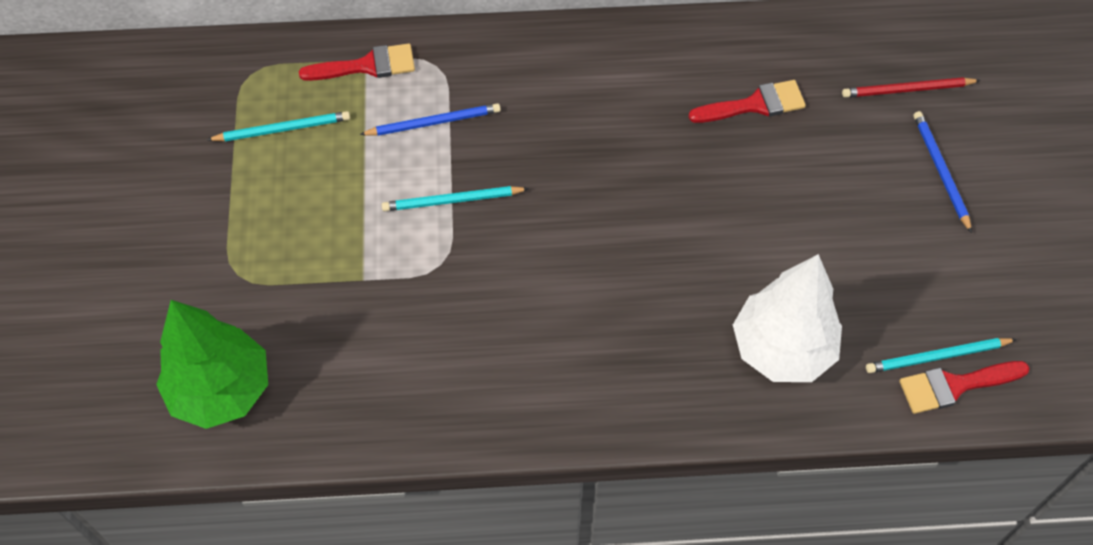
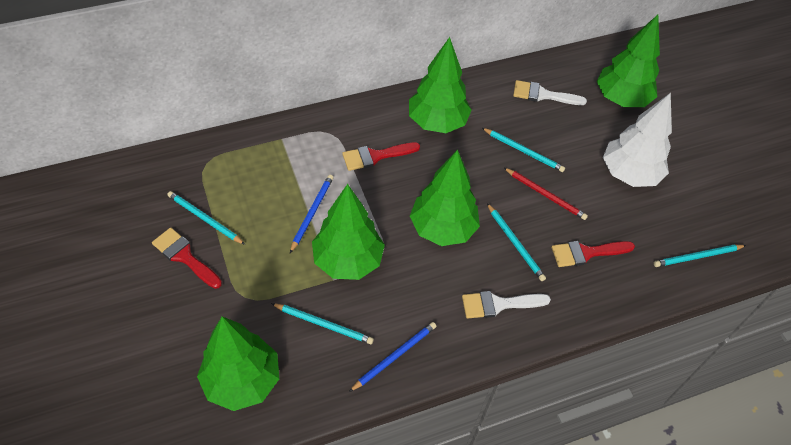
green tree: 1 -> 5
turquoise pencil: 3 -> 5
white brush: 0 -> 2

